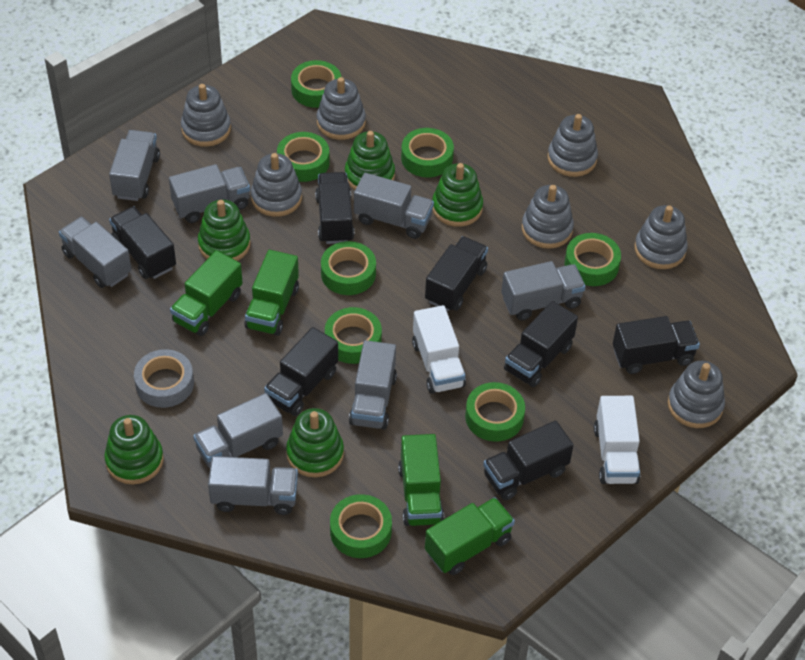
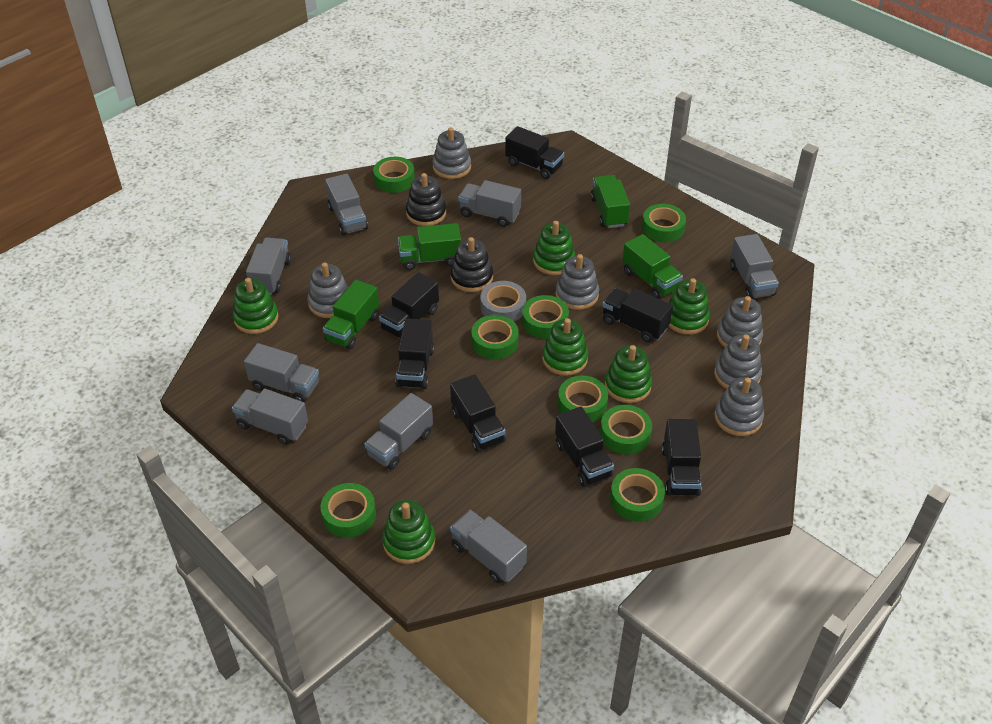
black stacking toy: 0 -> 2
green stacking toy: 5 -> 6
grey stacking toy: 7 -> 6
white truck: 2 -> 0

